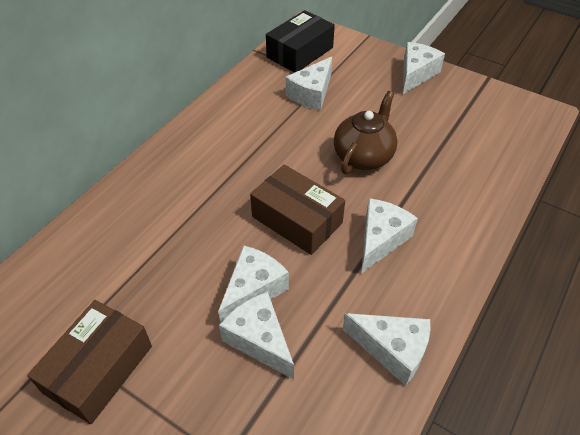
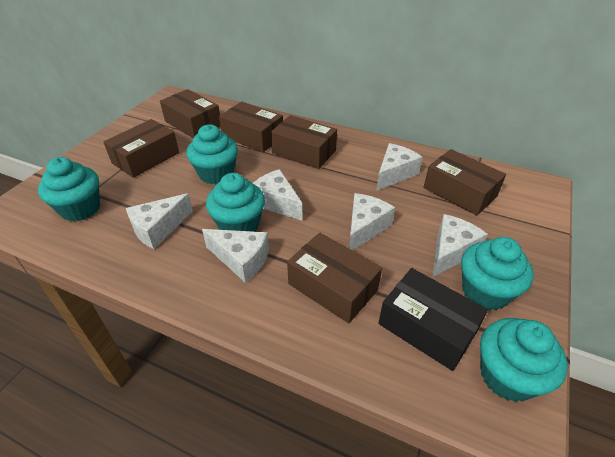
brown box: 2 -> 6
brown teapot: 1 -> 0
turquoise cupcake: 0 -> 5

